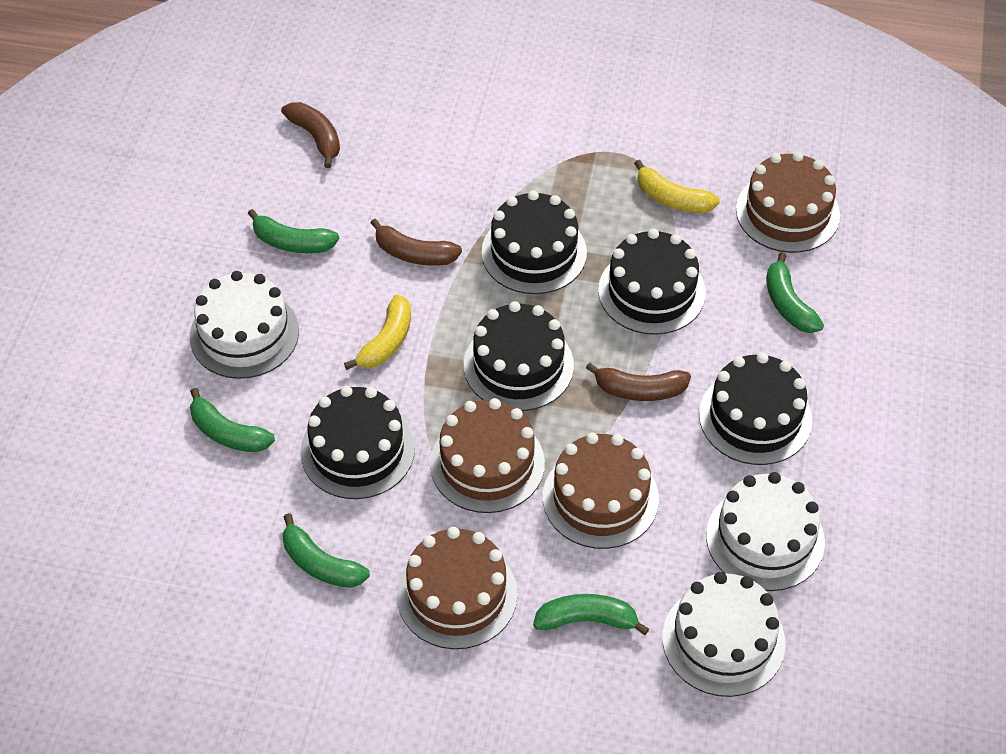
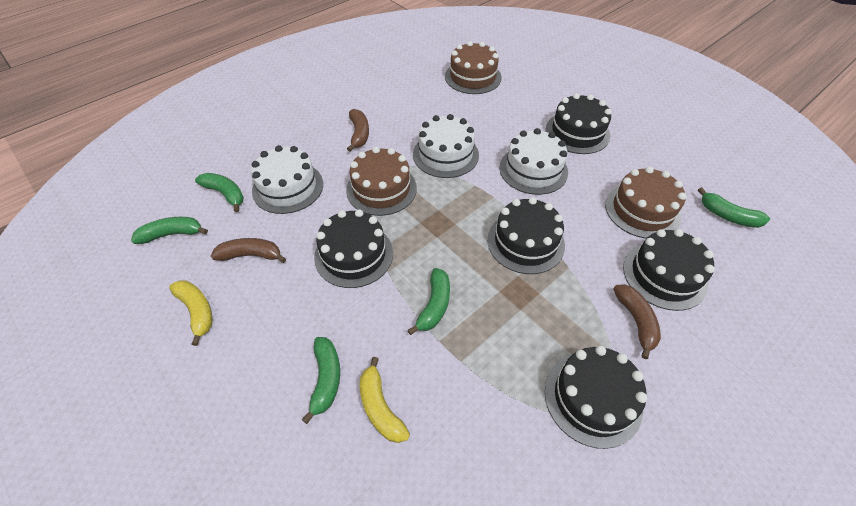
brown cake: 4 -> 3

